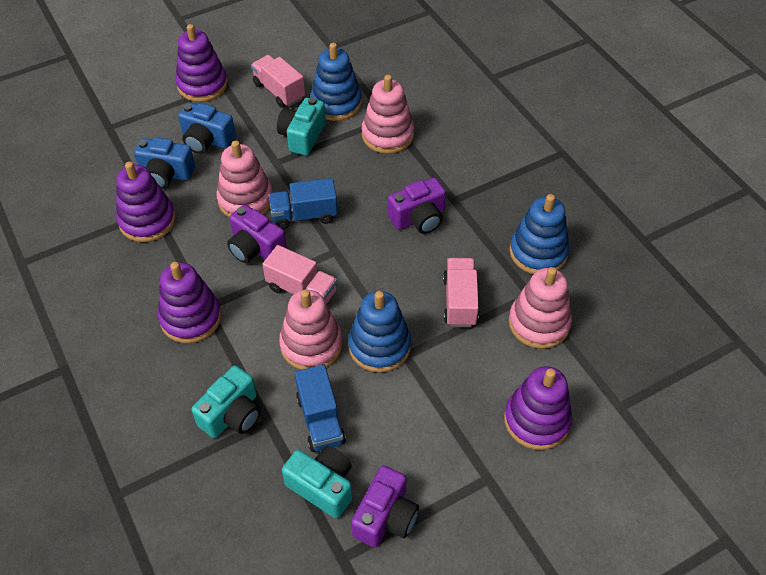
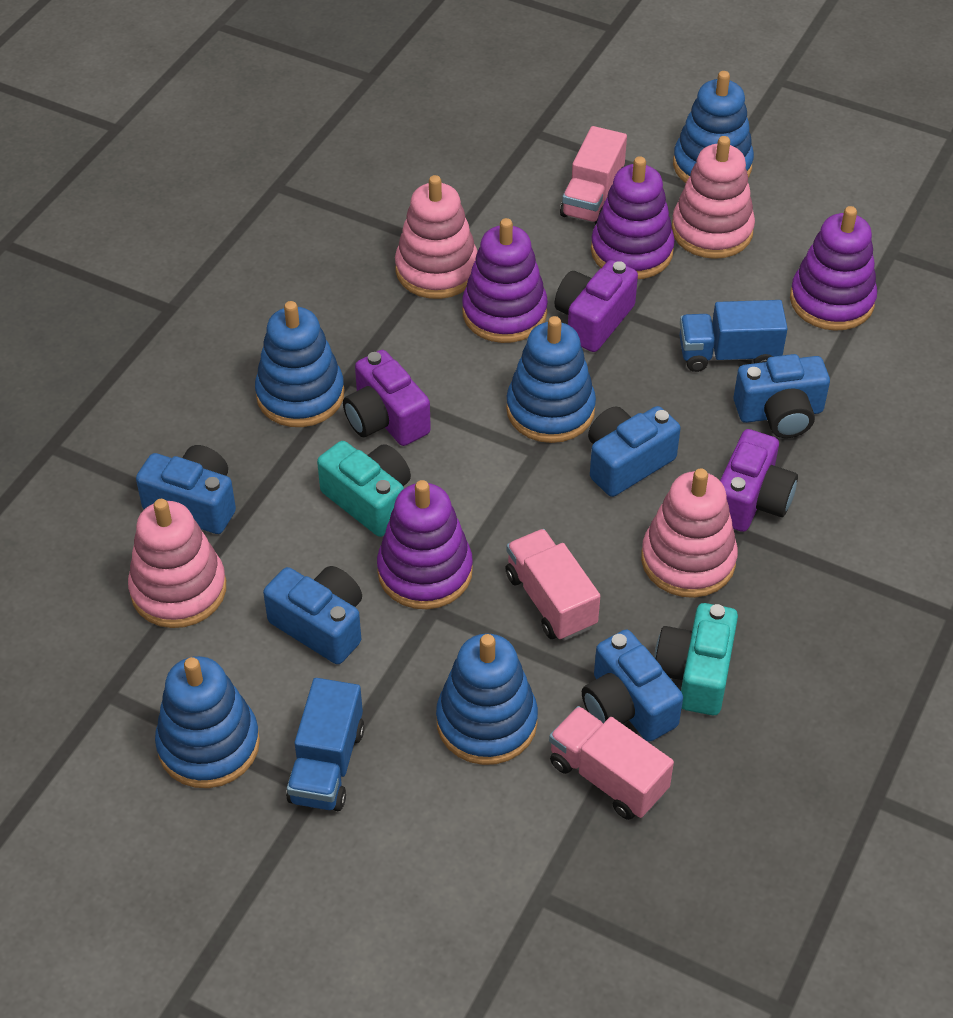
blue camera: 2 -> 5
blue stacking toy: 3 -> 5
turquoise camera: 3 -> 2

